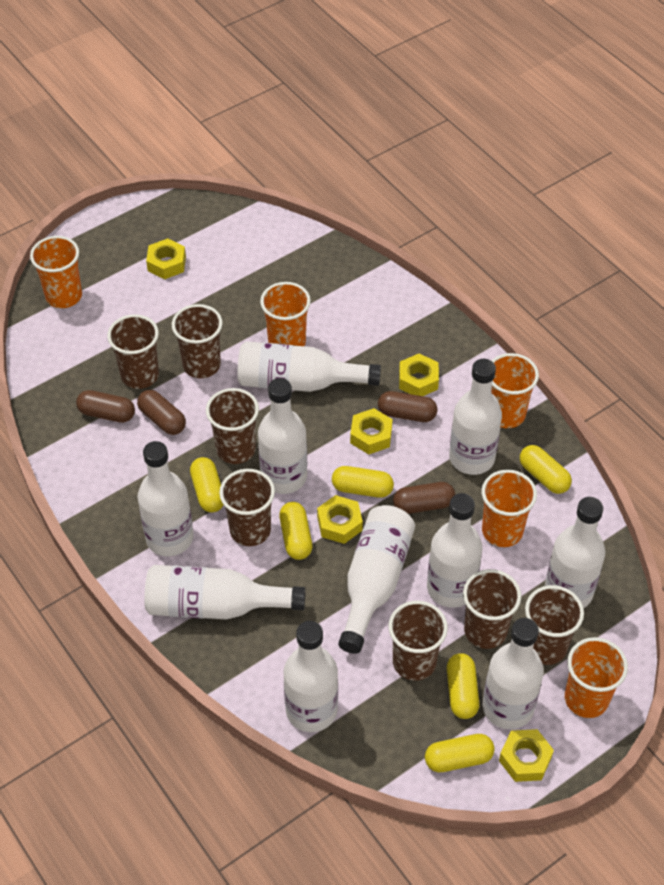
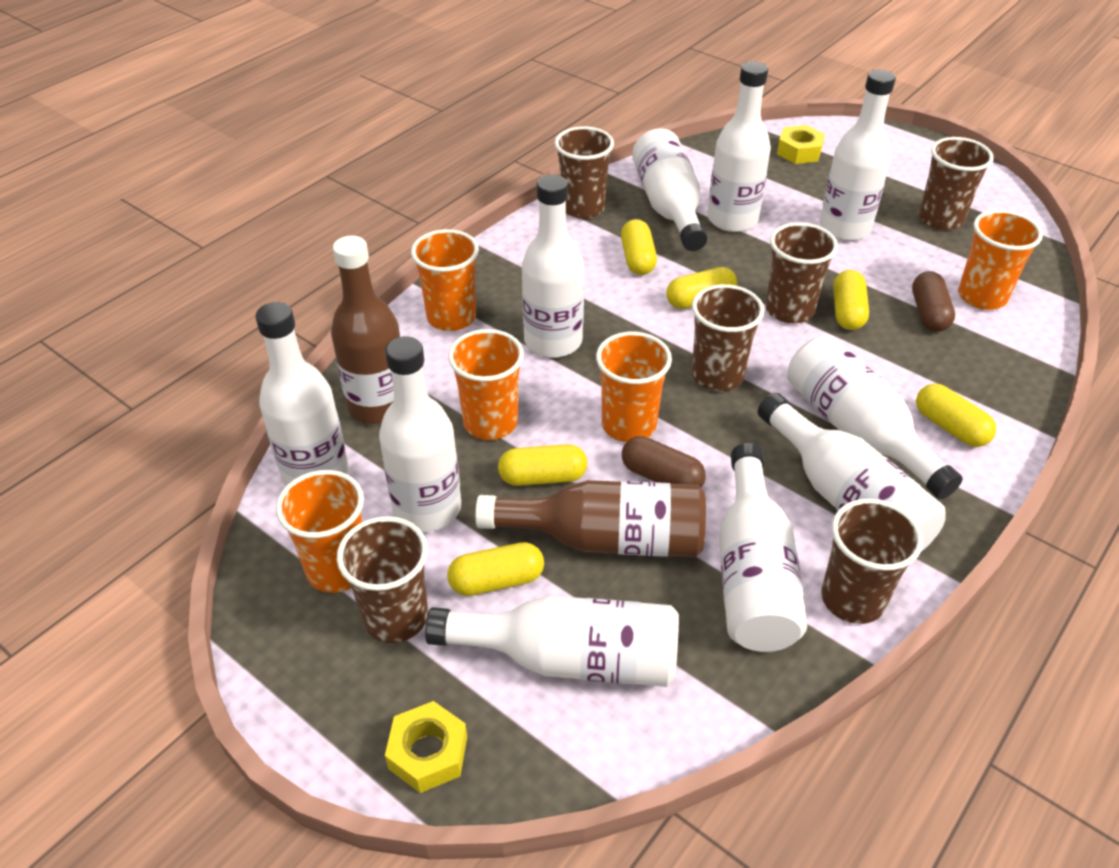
brown bottle: 0 -> 2
brown capsule: 4 -> 2
brown cup: 7 -> 6
yellow nut: 5 -> 2

